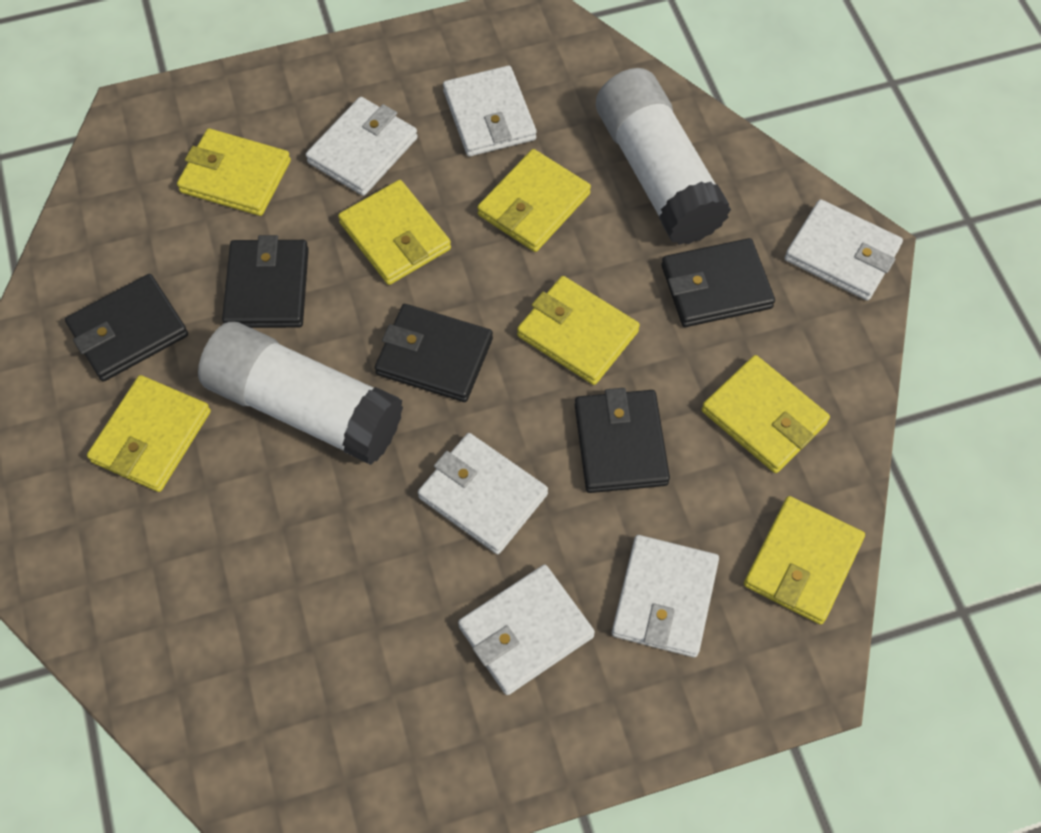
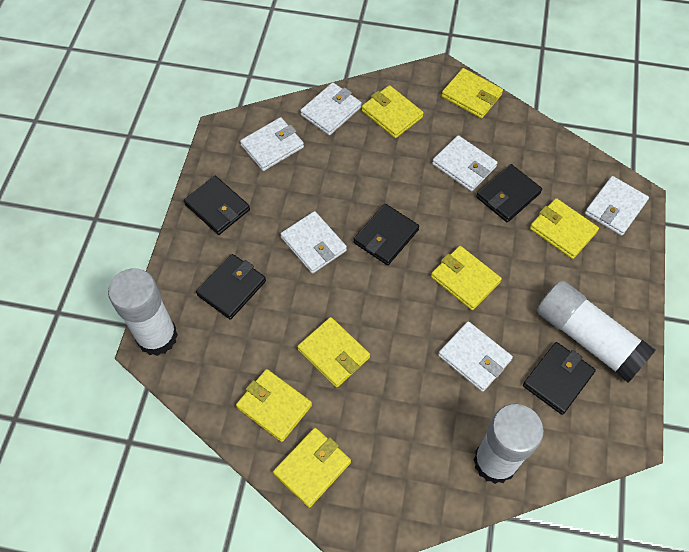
white glue stick: 2 -> 3

